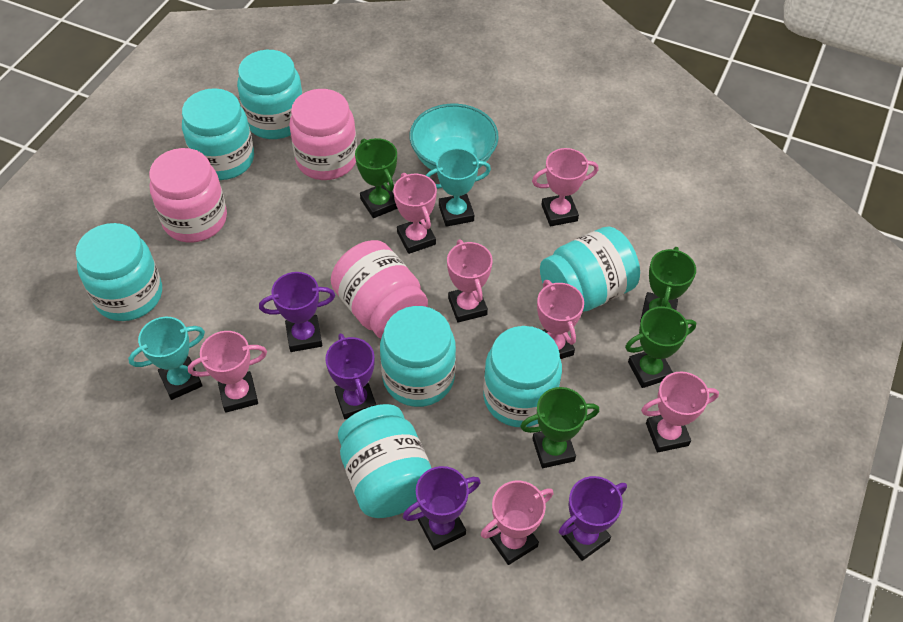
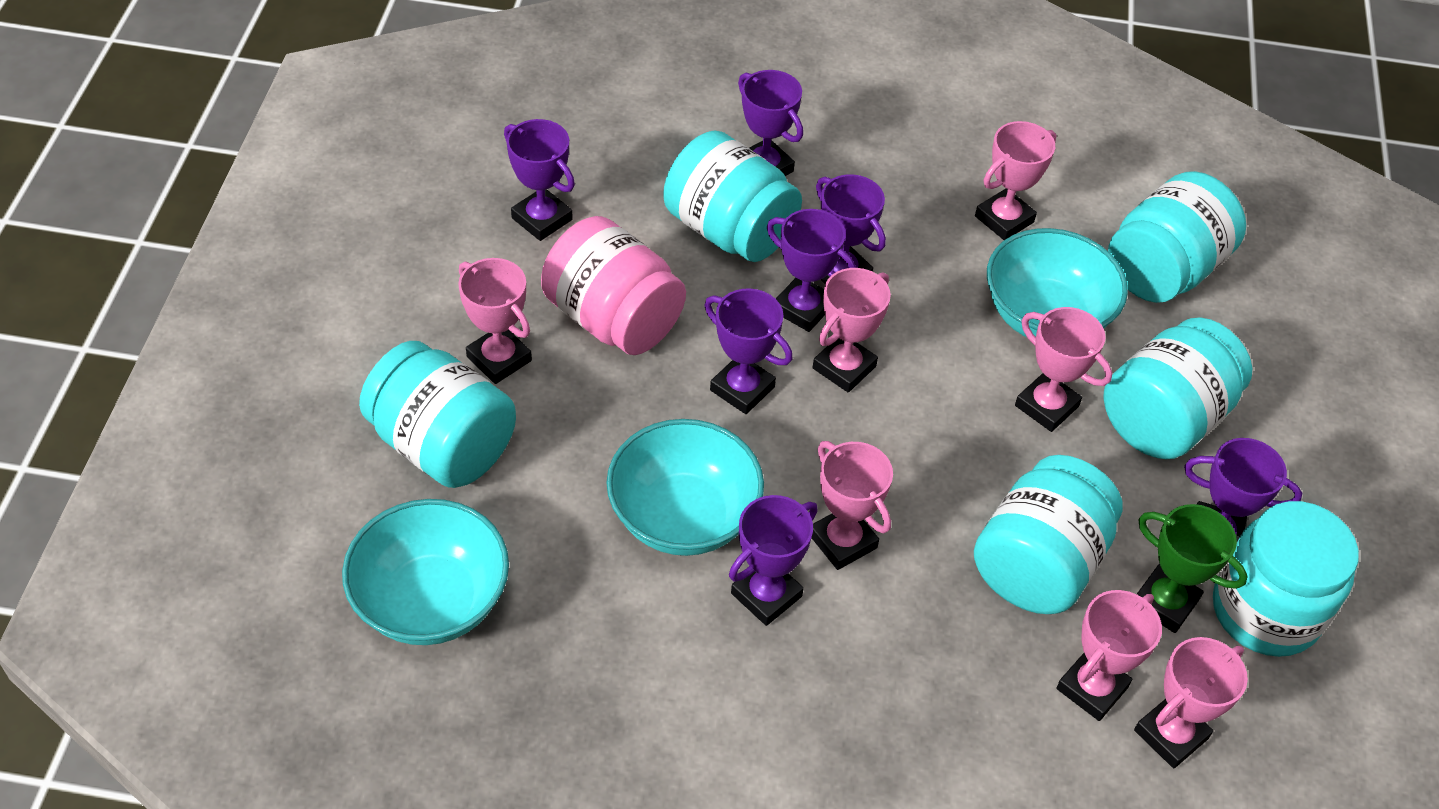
green trophy: 4 -> 1
pink jar: 3 -> 1
purple trophy: 4 -> 7
turquoise bowl: 1 -> 3
turquoise jar: 7 -> 6
turquoise trophy: 2 -> 0

